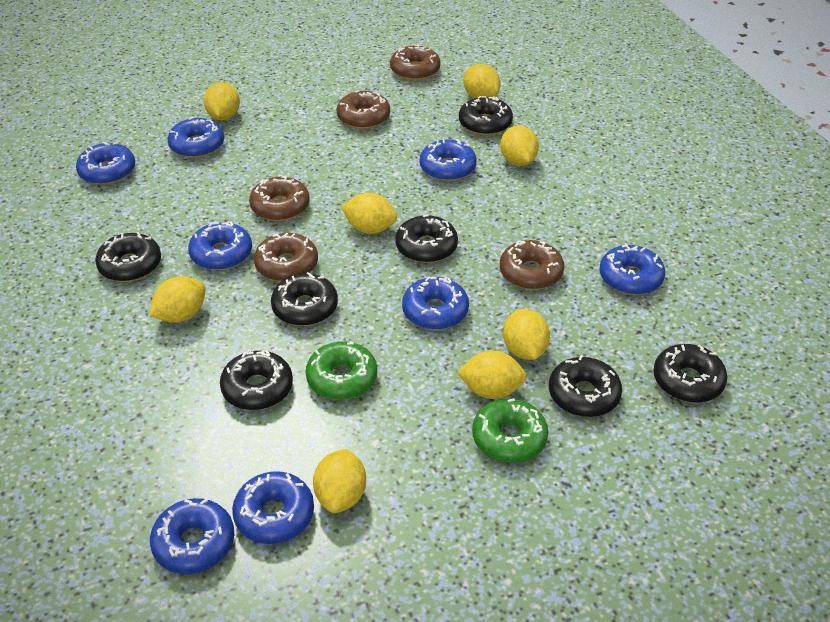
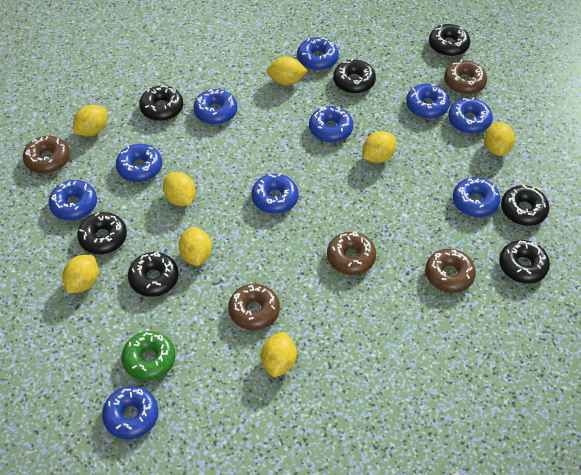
blue donut: 8 -> 10
green donut: 2 -> 1

